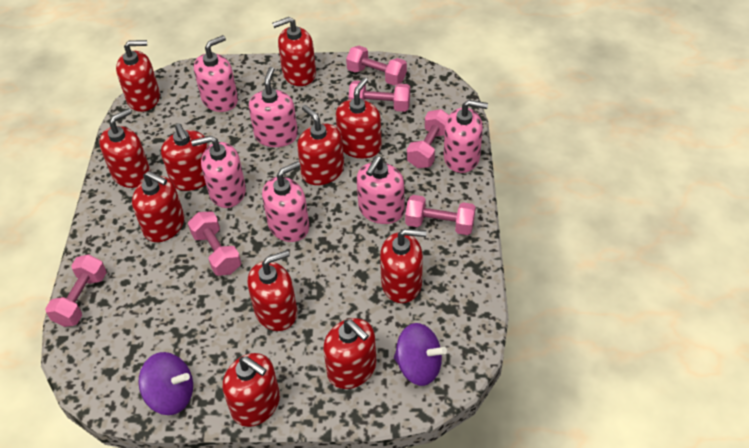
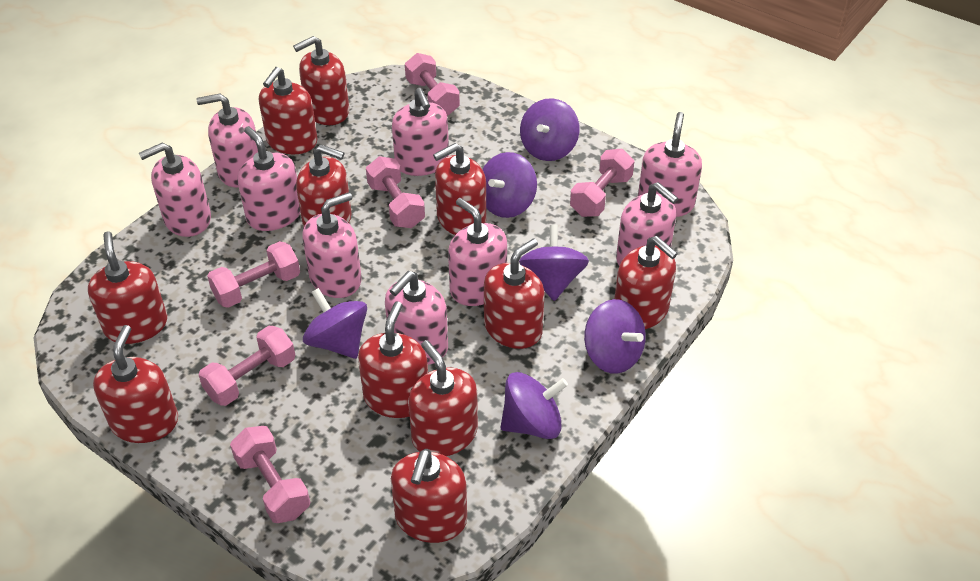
pink soap dispenser: 6 -> 9
purple spinning top: 2 -> 6

